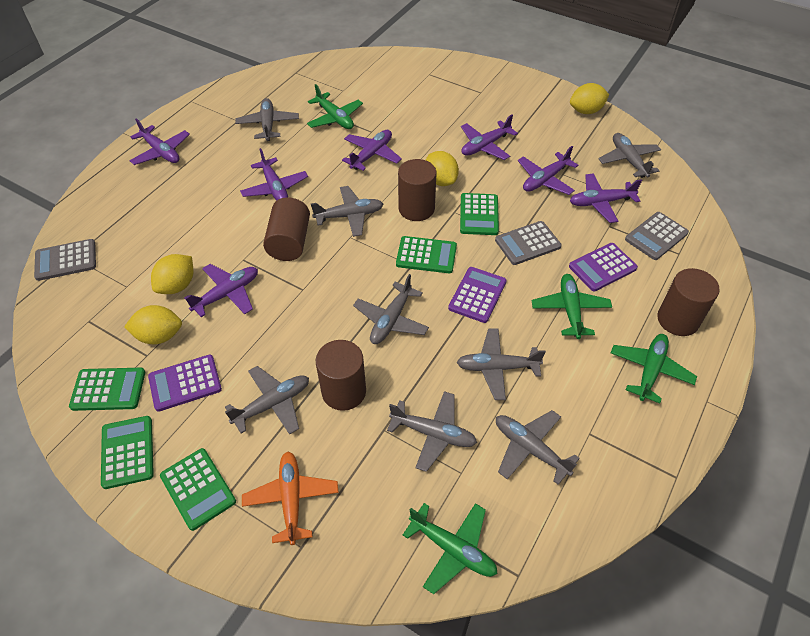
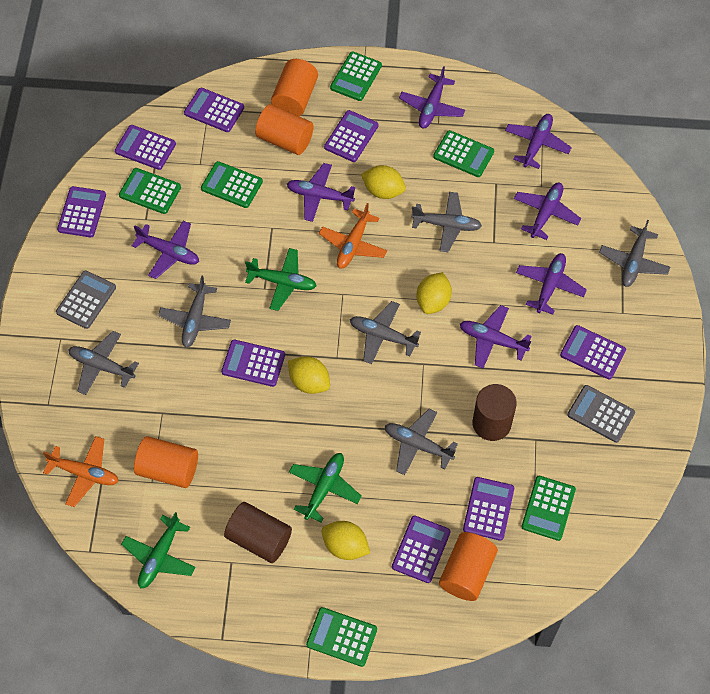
brown cylinder: 4 -> 2
green calculator: 5 -> 6
green plane: 4 -> 3
grey calculator: 3 -> 2
grey plane: 8 -> 6
orange cylinder: 0 -> 4
orange plane: 1 -> 2
purple calculator: 3 -> 8

